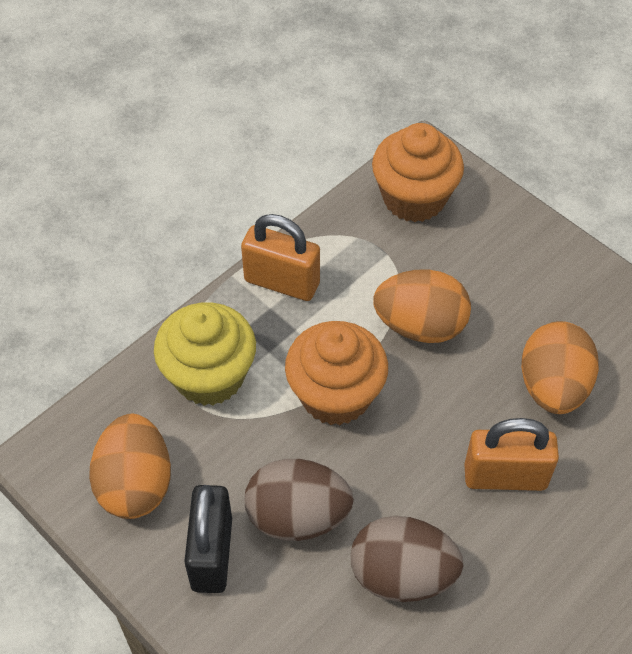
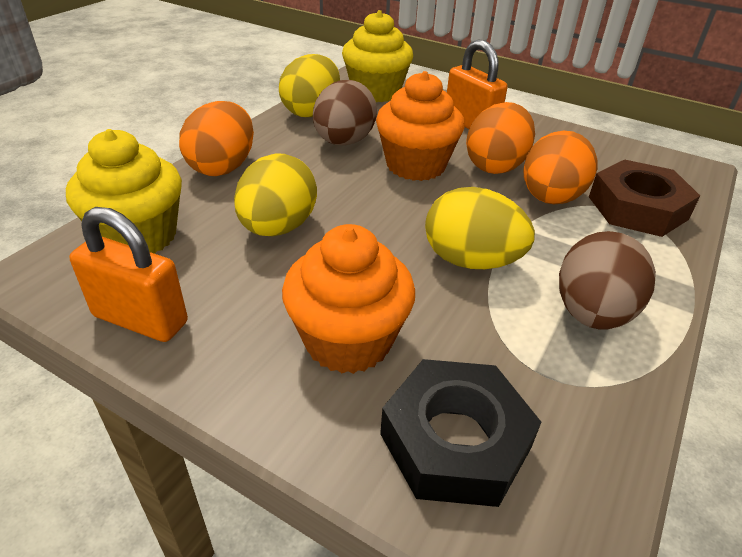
black nut: 0 -> 1
black padlock: 1 -> 0
brown nut: 0 -> 1
yellow cupcake: 1 -> 2
yellow egg: 0 -> 3

